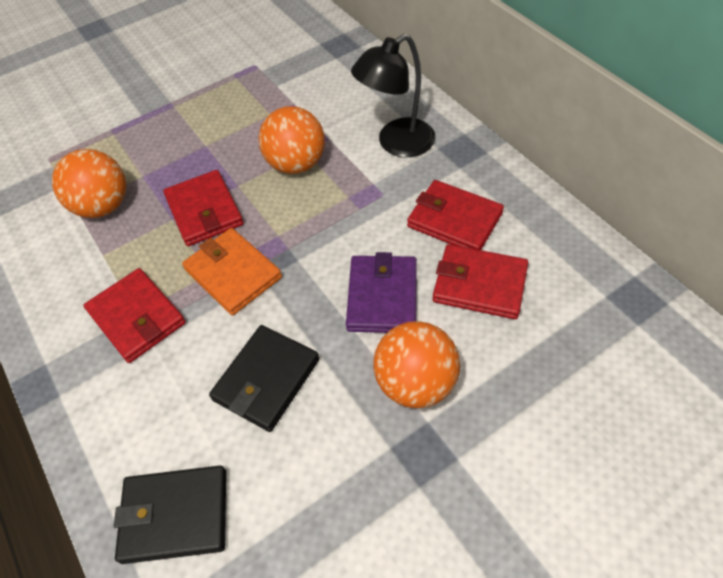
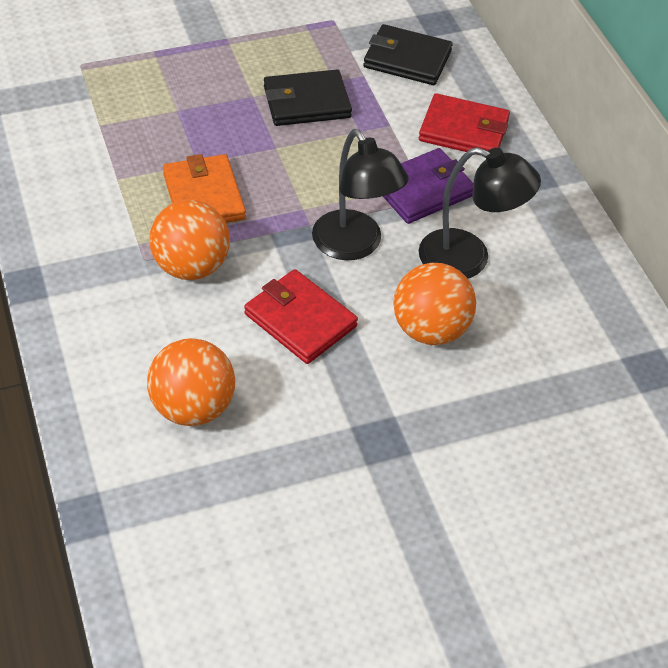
black lamp: 1 -> 2
red wallet: 4 -> 2

